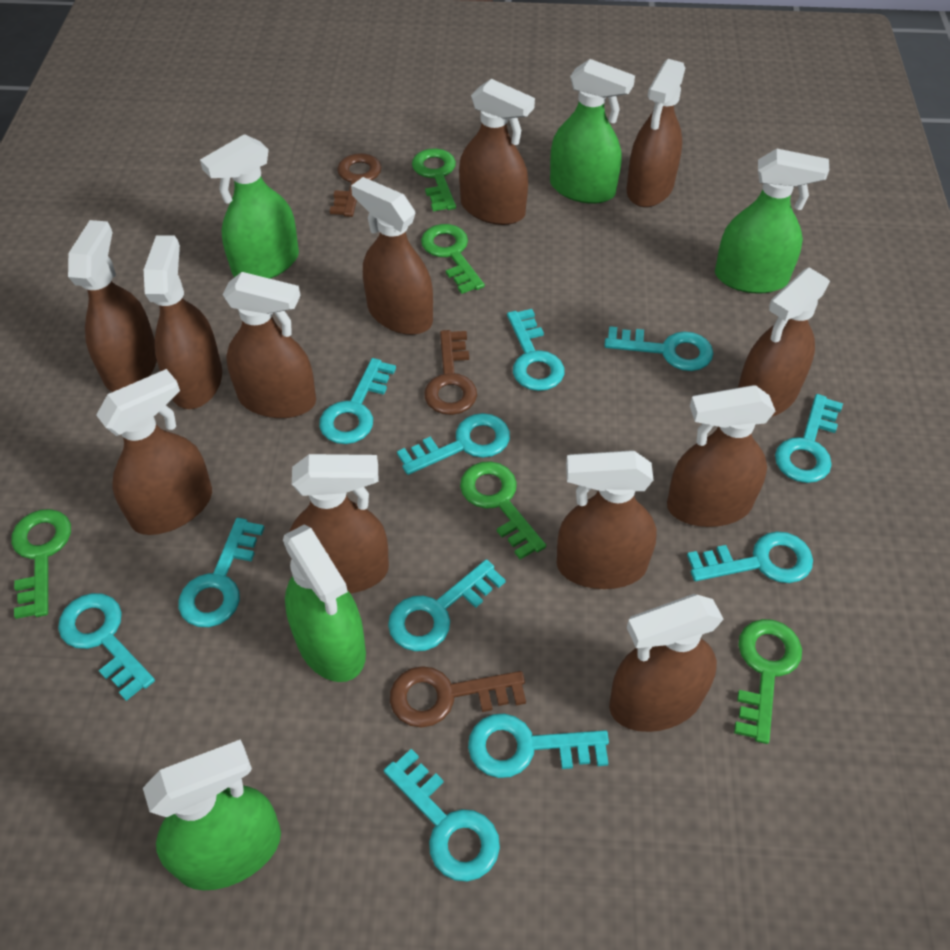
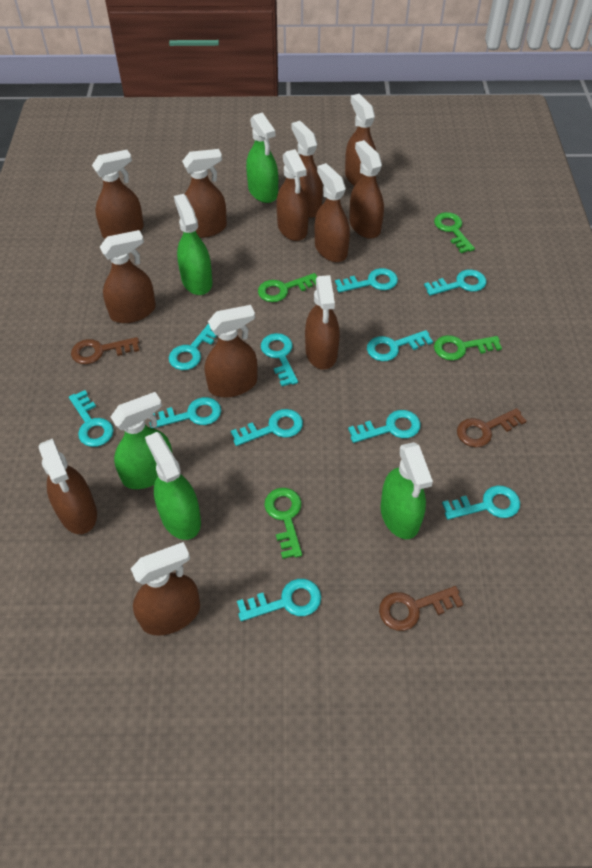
green key: 5 -> 4

